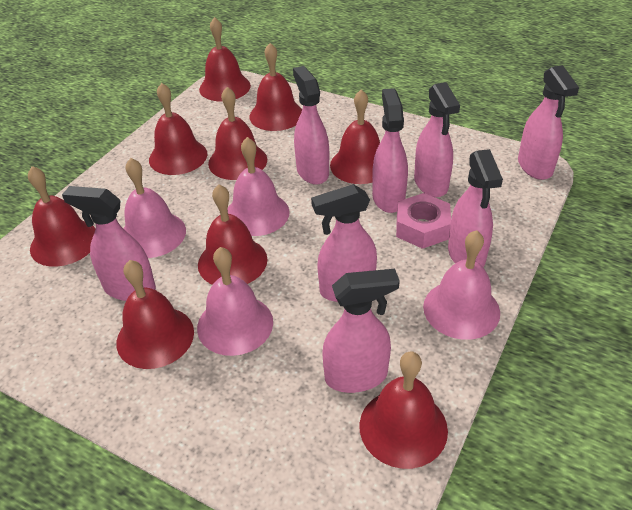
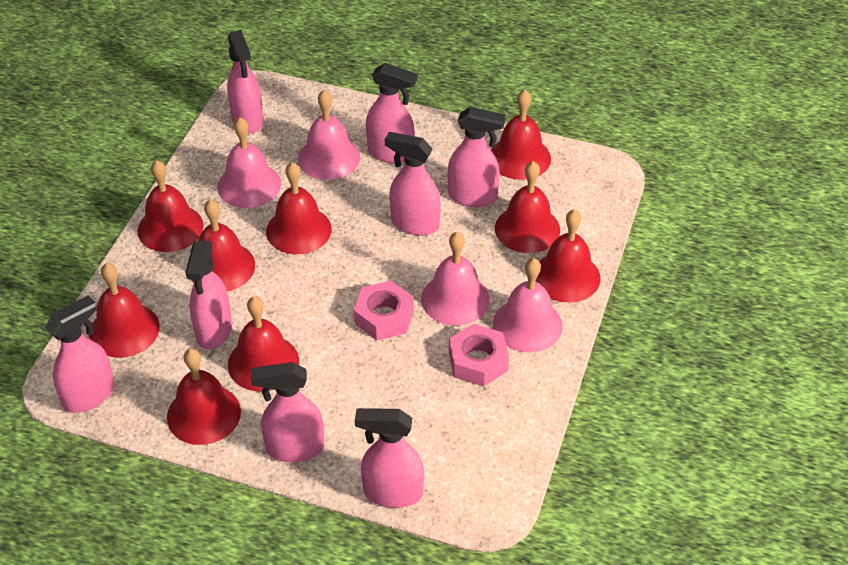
pink nut: 1 -> 2

